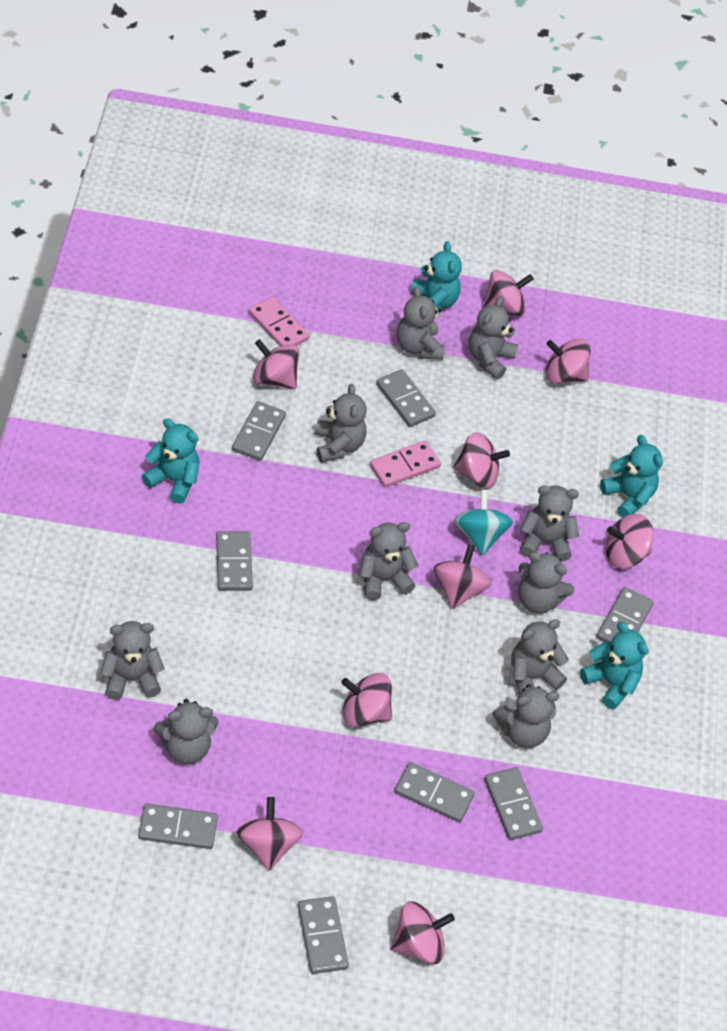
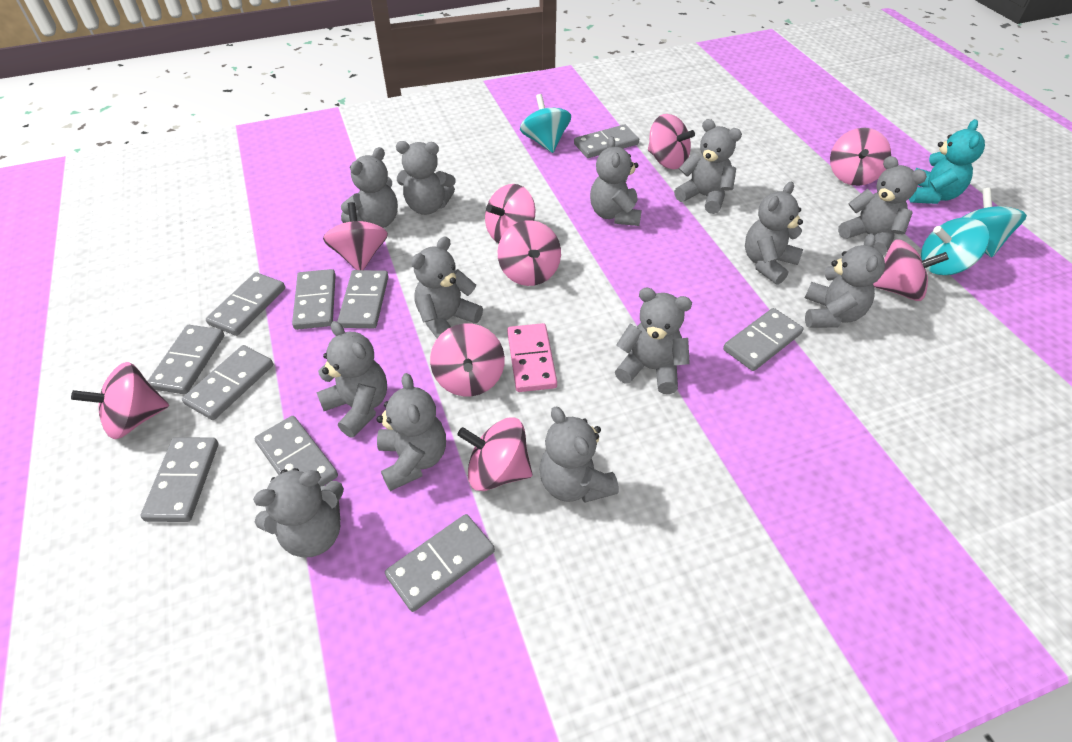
grey domino: 8 -> 10
grey teddy bear: 10 -> 13
pink domino: 2 -> 1
turquoise spinning top: 1 -> 3
turquoise teddy bear: 4 -> 1

